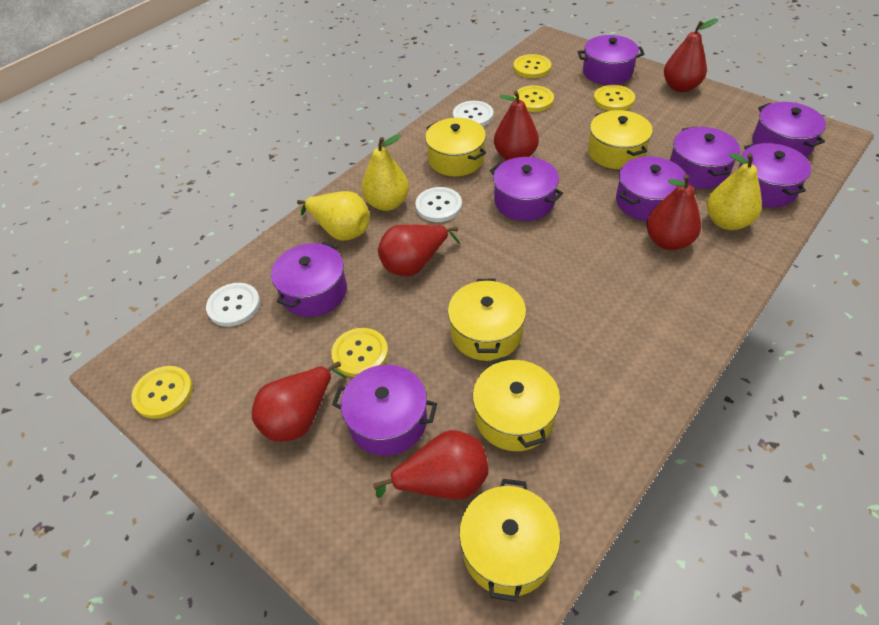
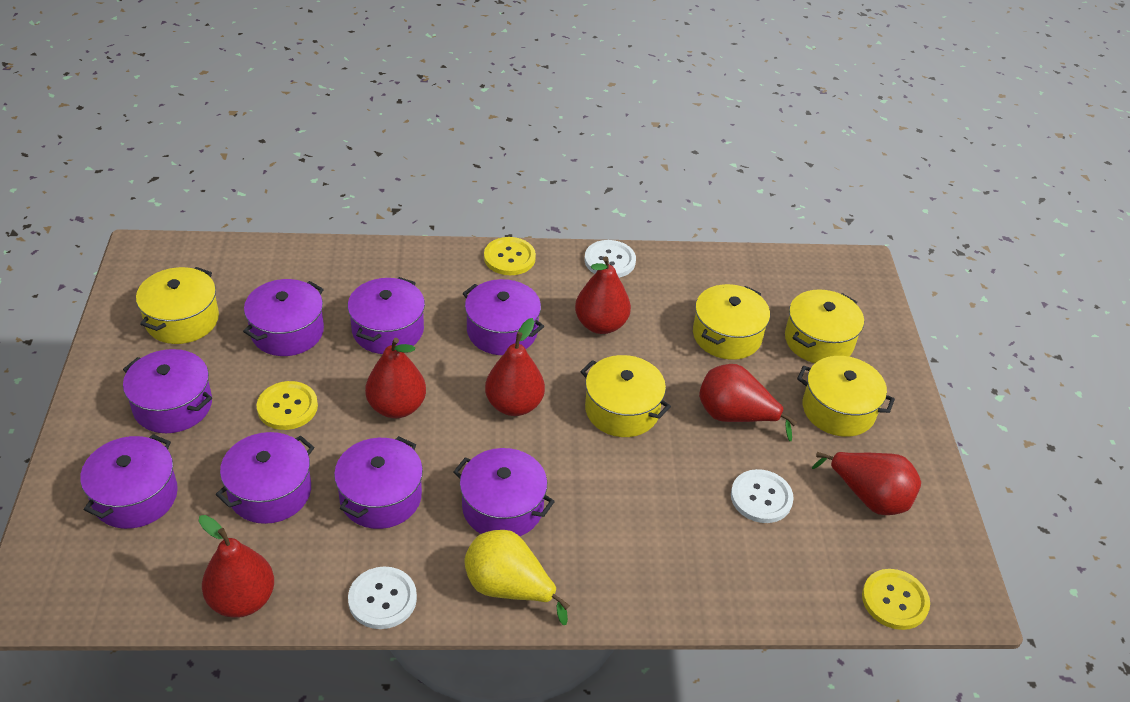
yellow button: 5 -> 3
yellow pear: 3 -> 1

